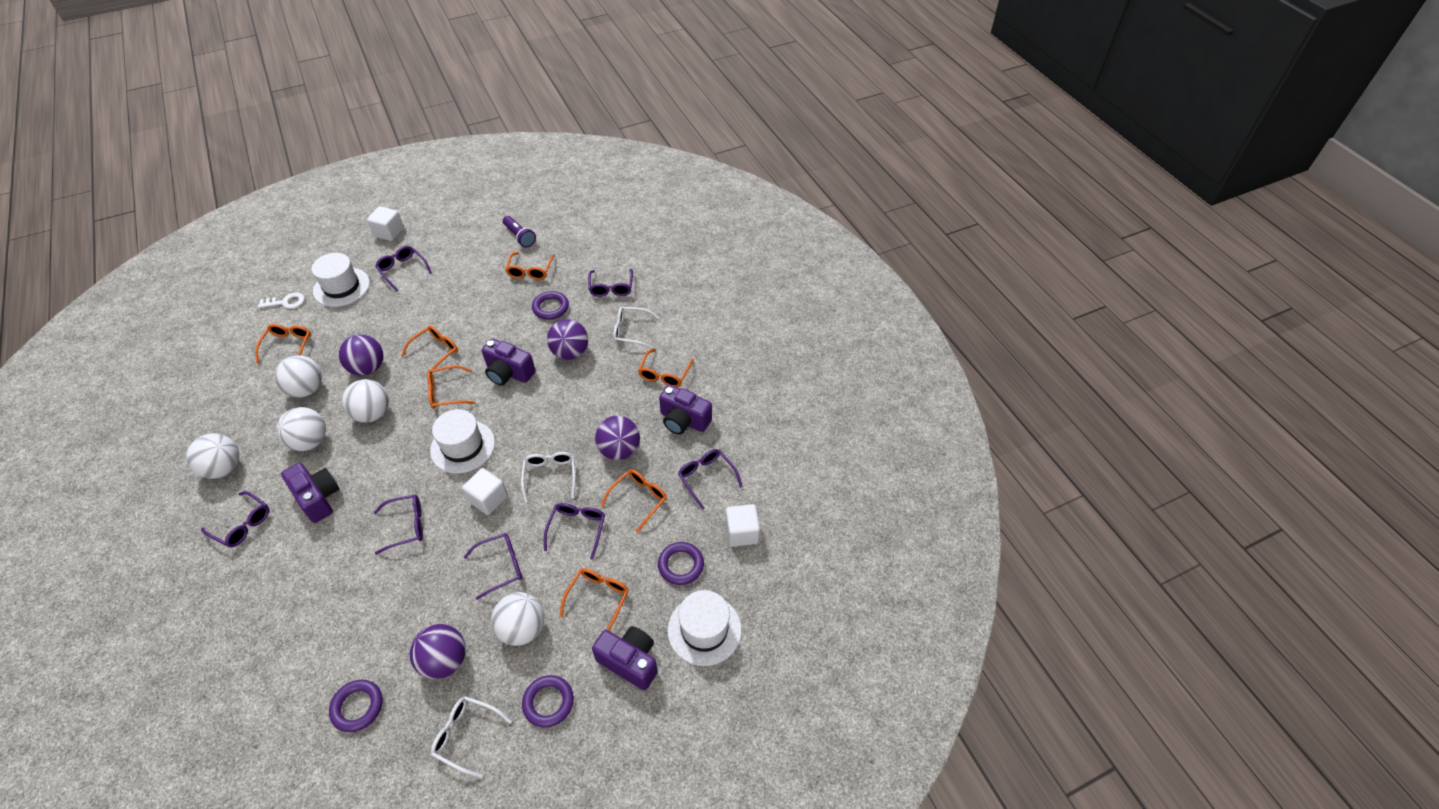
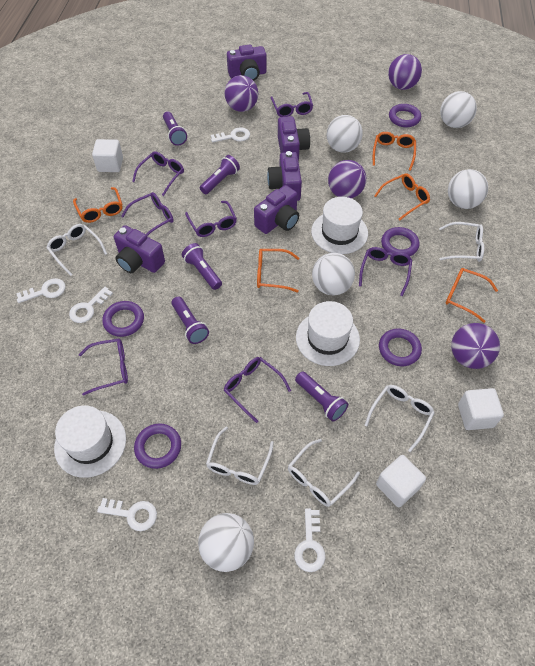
orange glasses: 7 -> 5
purple camera: 4 -> 5
purple flashlight: 1 -> 5
purple ring: 4 -> 5
white glasses: 3 -> 5
white key: 1 -> 5

